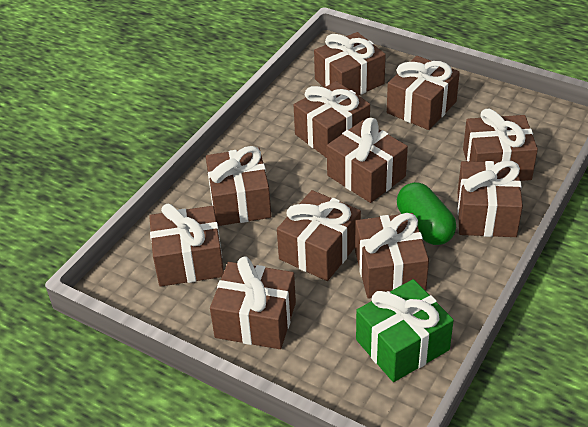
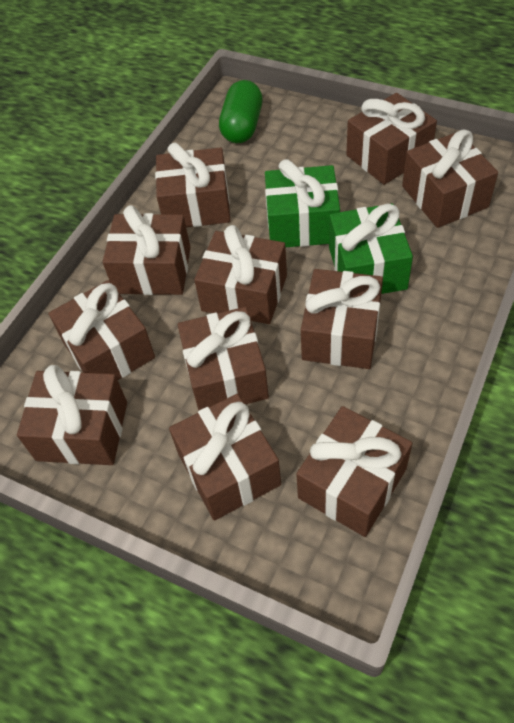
green gift: 1 -> 2

